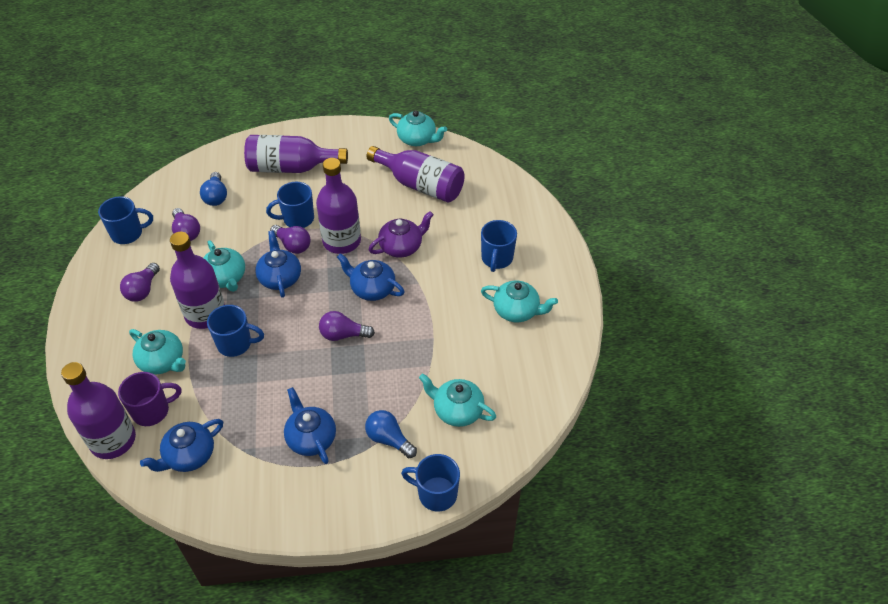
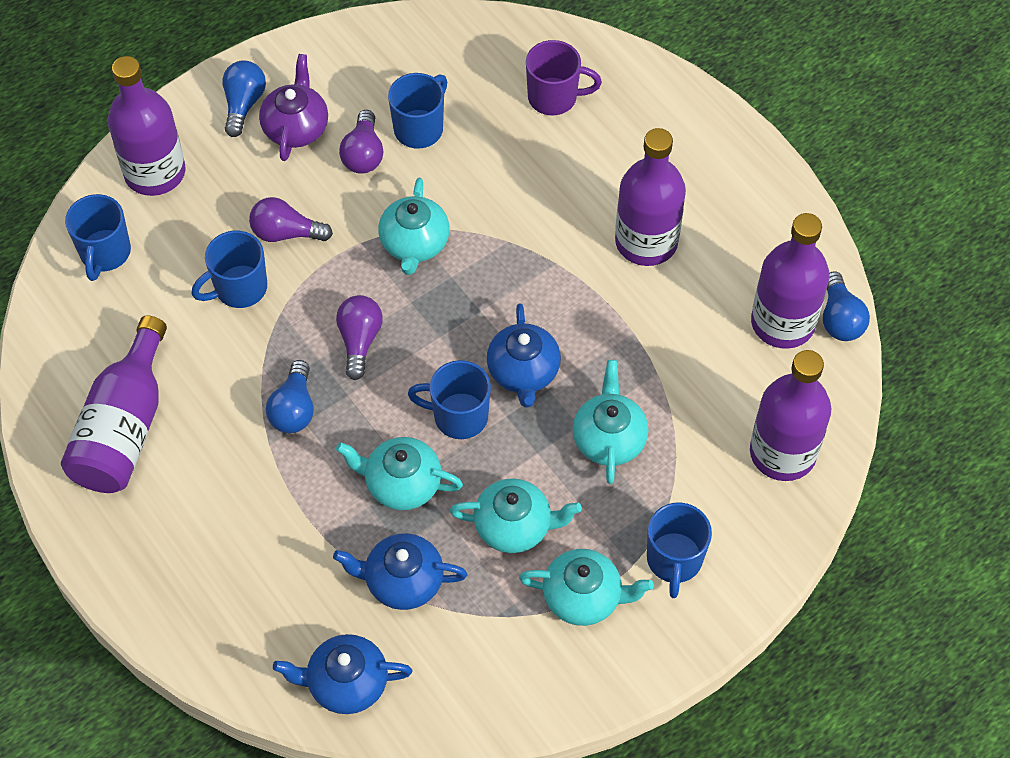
blue light bulb: 2 -> 3
blue teapot: 4 -> 3
purple light bulb: 4 -> 3

